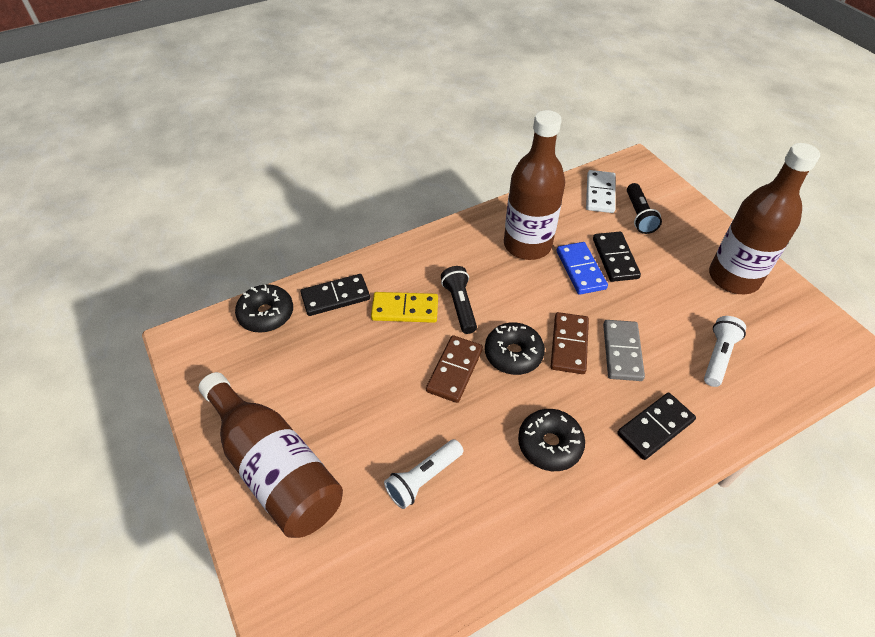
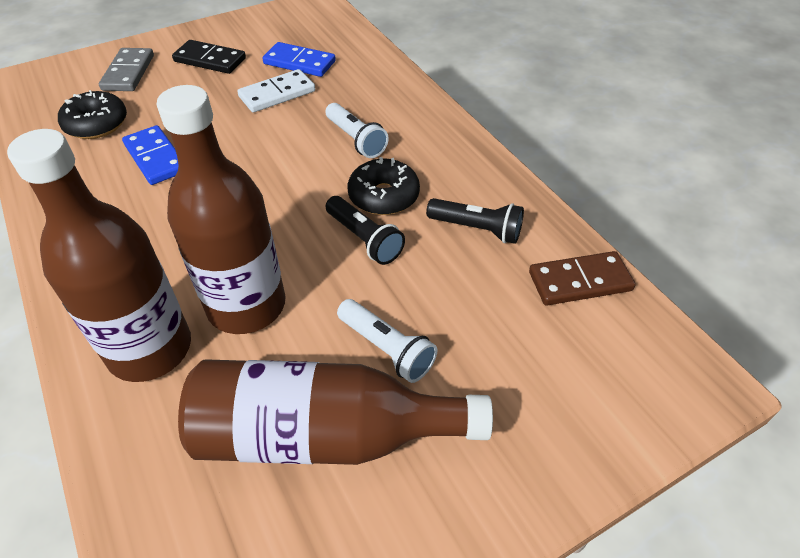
black domino: 3 -> 1
black donut: 3 -> 2
blue domino: 1 -> 2
brown domino: 2 -> 1
yellow domino: 1 -> 0

